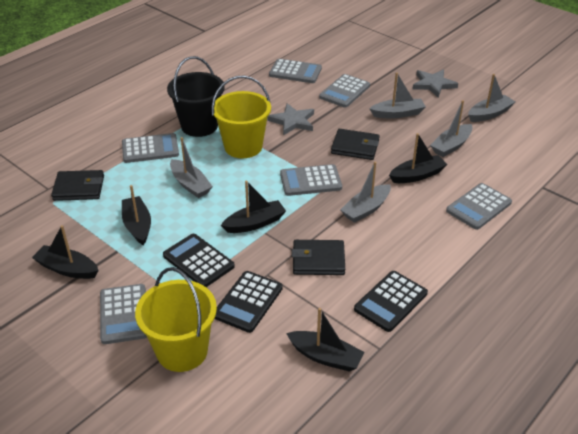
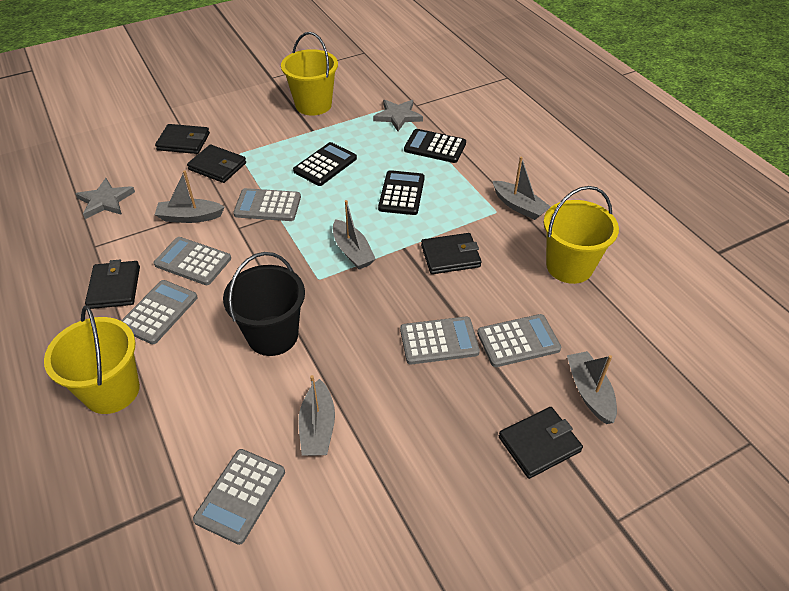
black boat: 5 -> 0
black wallet: 3 -> 5
yellow bucket: 2 -> 3

